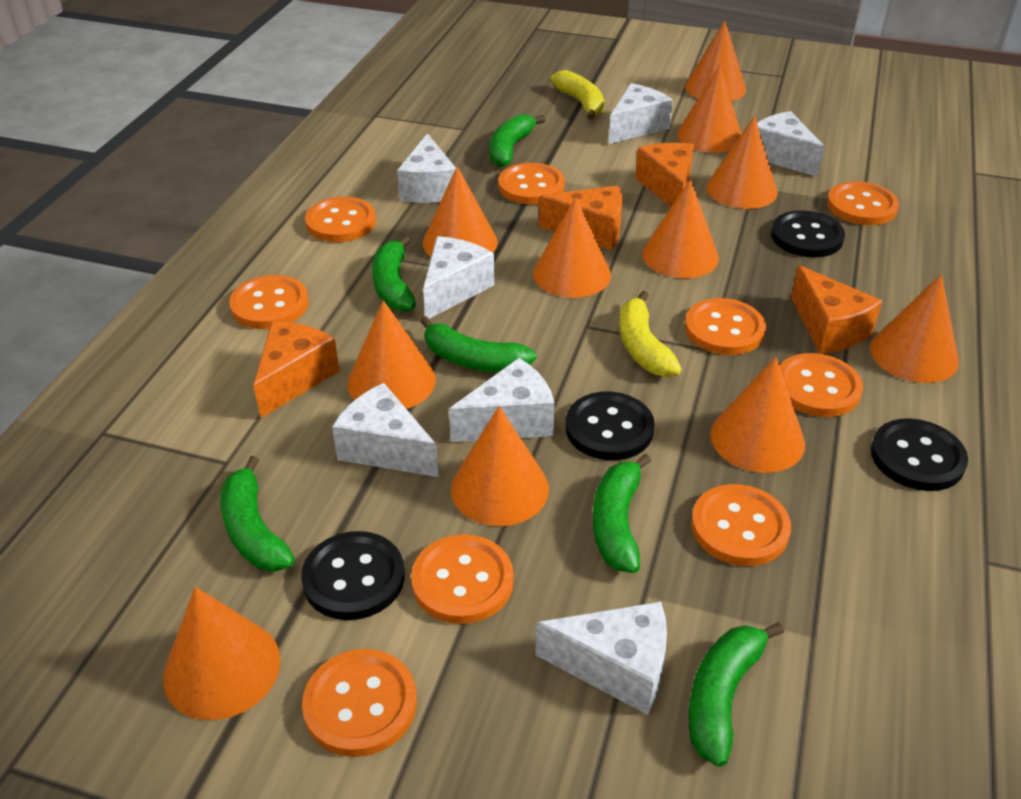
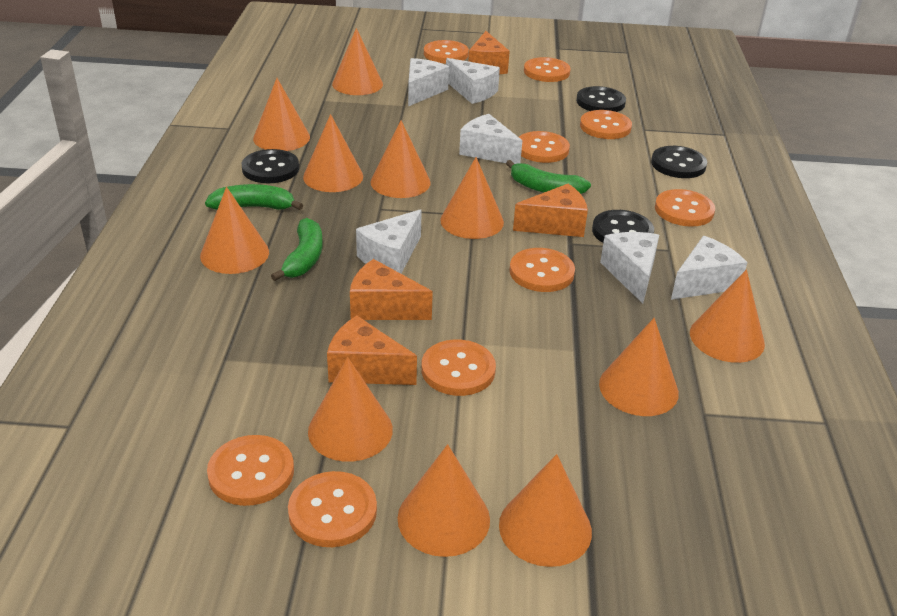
green banana: 6 -> 3
white cheese: 7 -> 6
yellow banana: 2 -> 0

